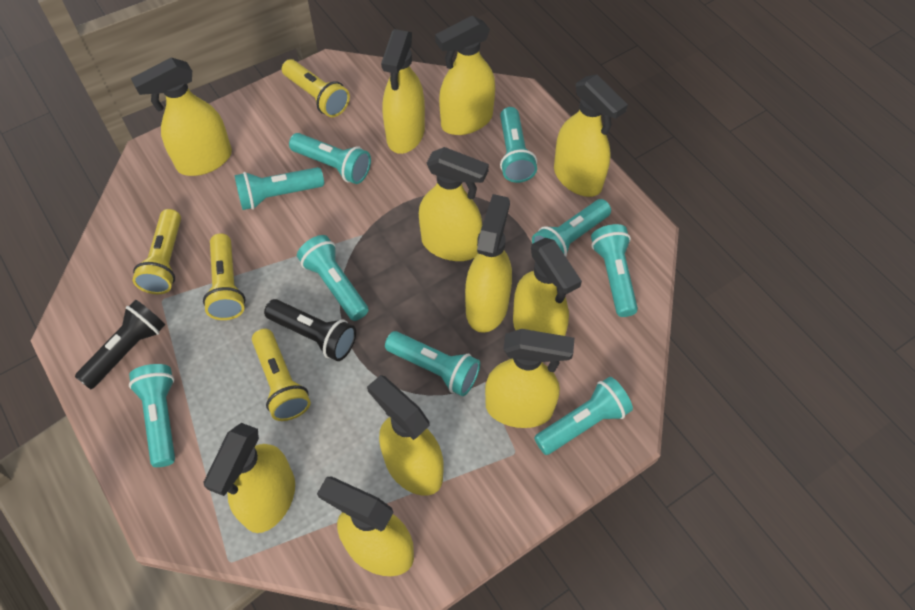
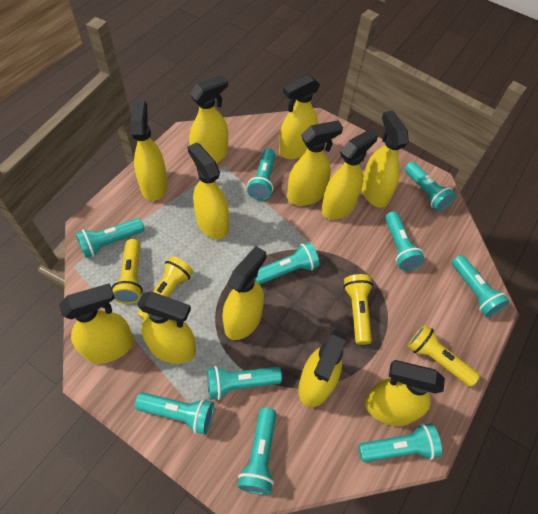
black flashlight: 2 -> 0
turquoise flashlight: 9 -> 10
yellow spray bottle: 11 -> 12

